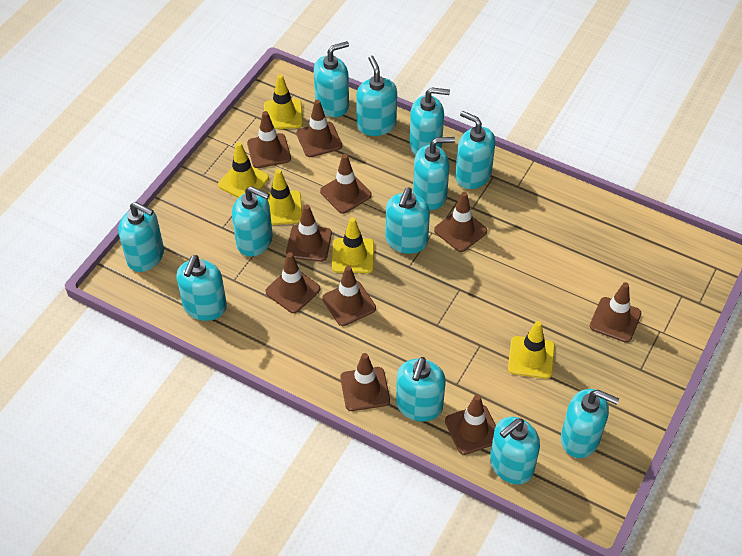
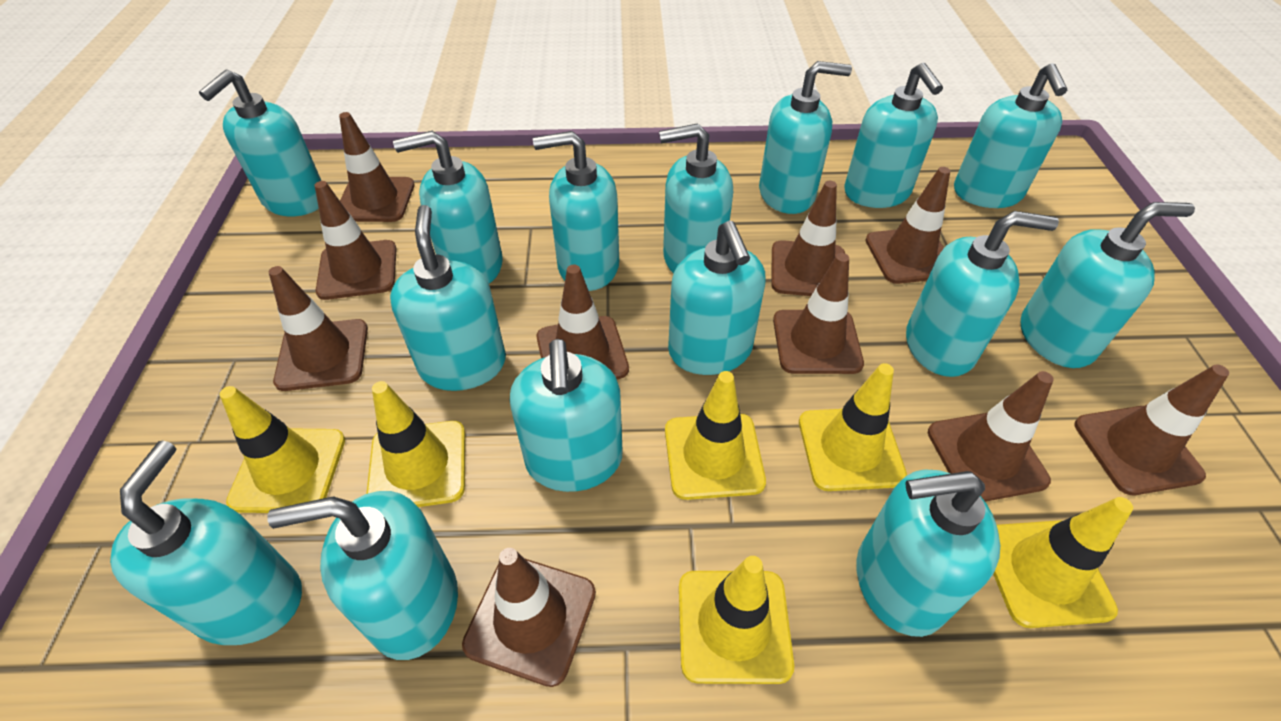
turquoise soap dispenser: 12 -> 15
yellow traffic cone: 5 -> 6

